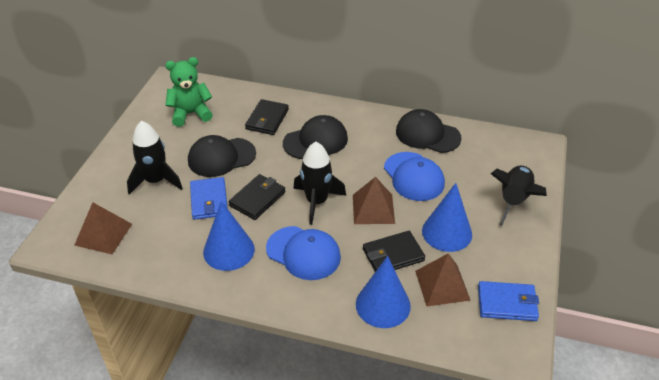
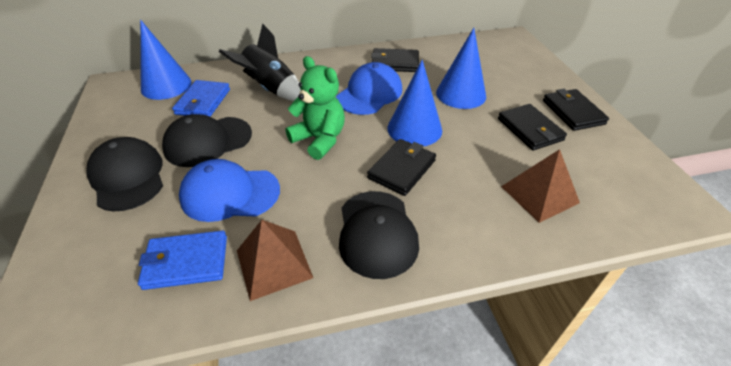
black rocket: 3 -> 1
black wallet: 3 -> 4
brown pyramid: 3 -> 2

